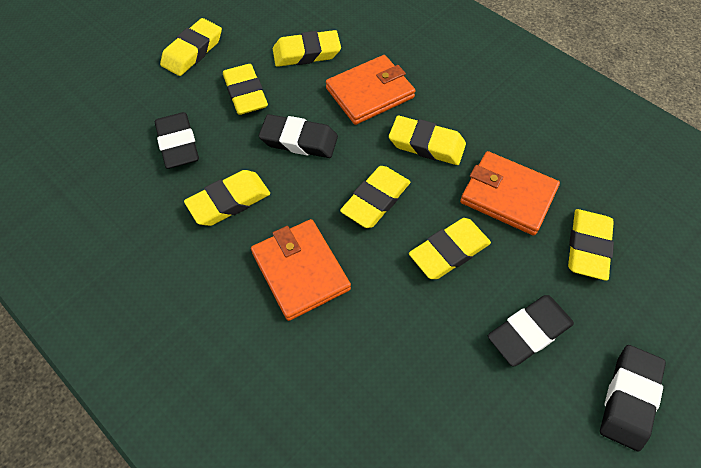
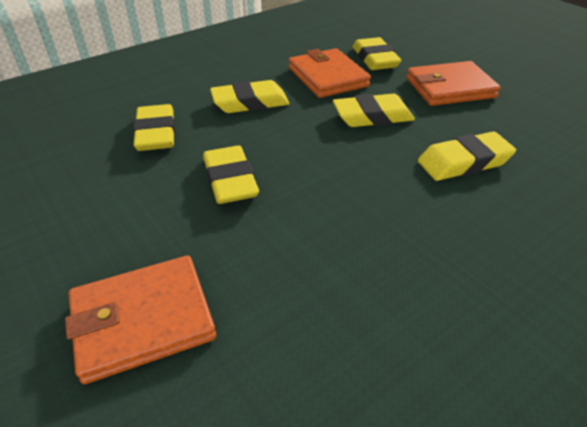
black eraser: 4 -> 0
yellow eraser: 8 -> 6

